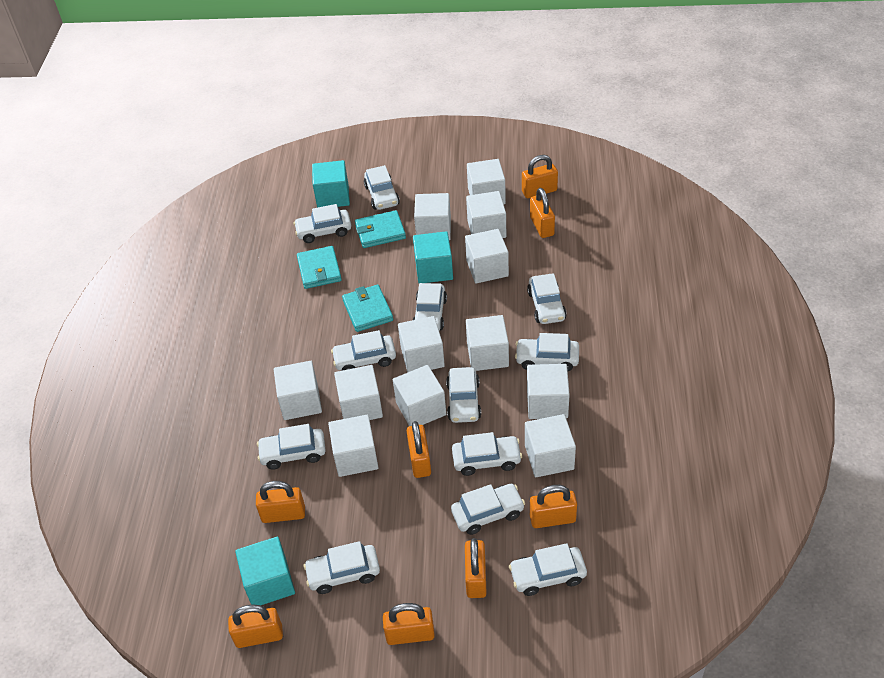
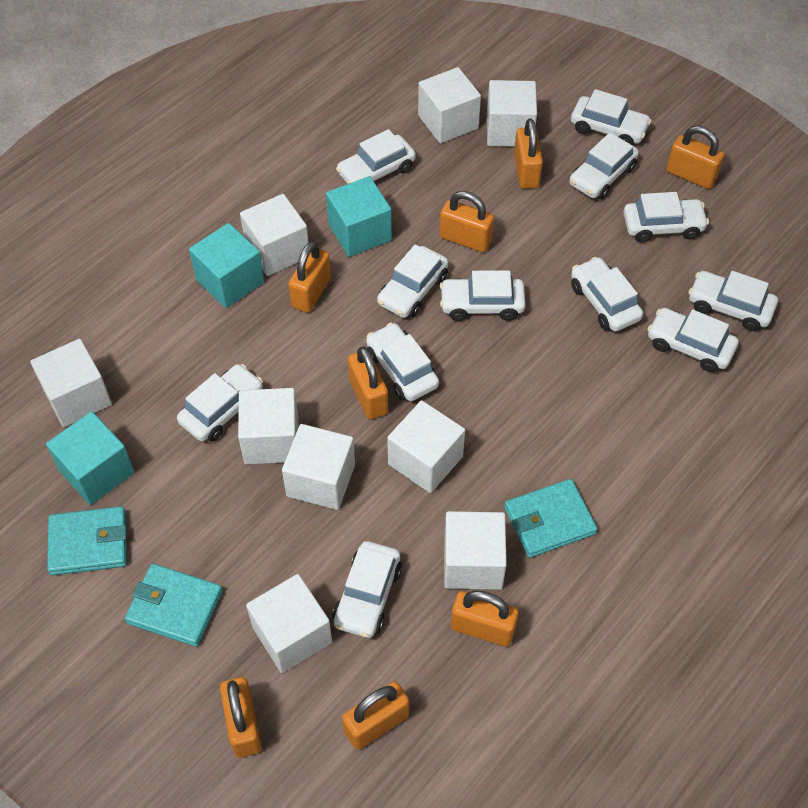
white cube: 12 -> 9

